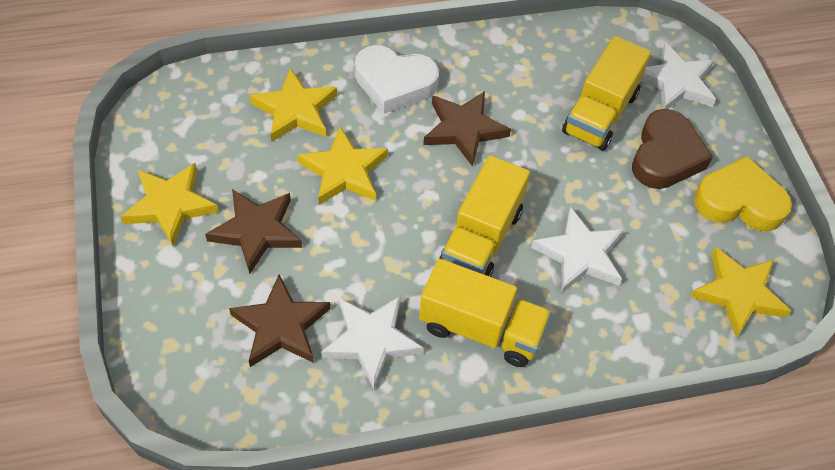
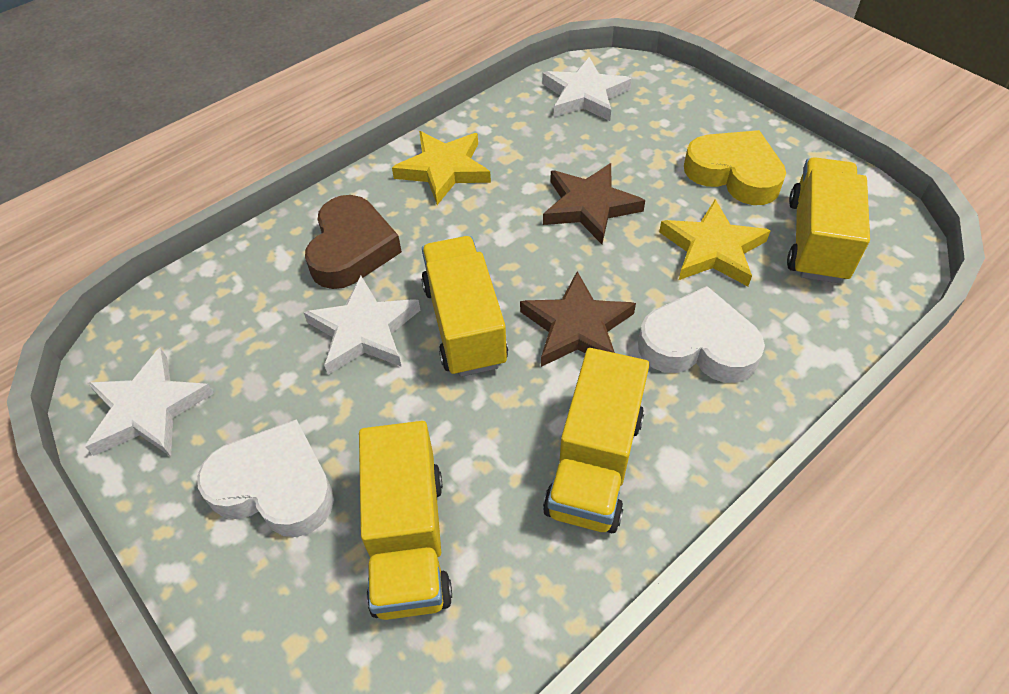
brown star: 3 -> 2
white heart: 1 -> 2
yellow star: 4 -> 2
yellow truck: 3 -> 4

